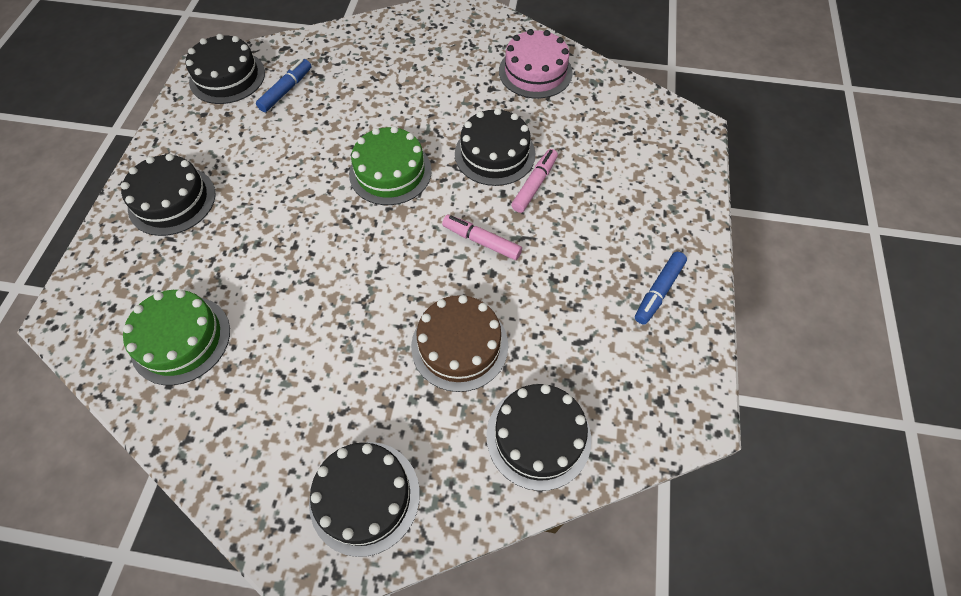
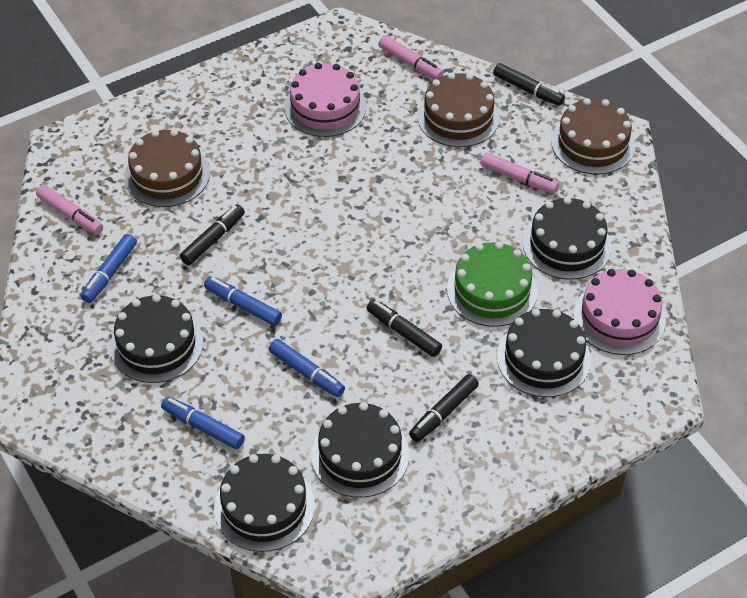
black marker: 0 -> 4
blue marker: 2 -> 4
brown cake: 1 -> 3
green cake: 2 -> 1
pink cake: 1 -> 2
pink marker: 2 -> 3

